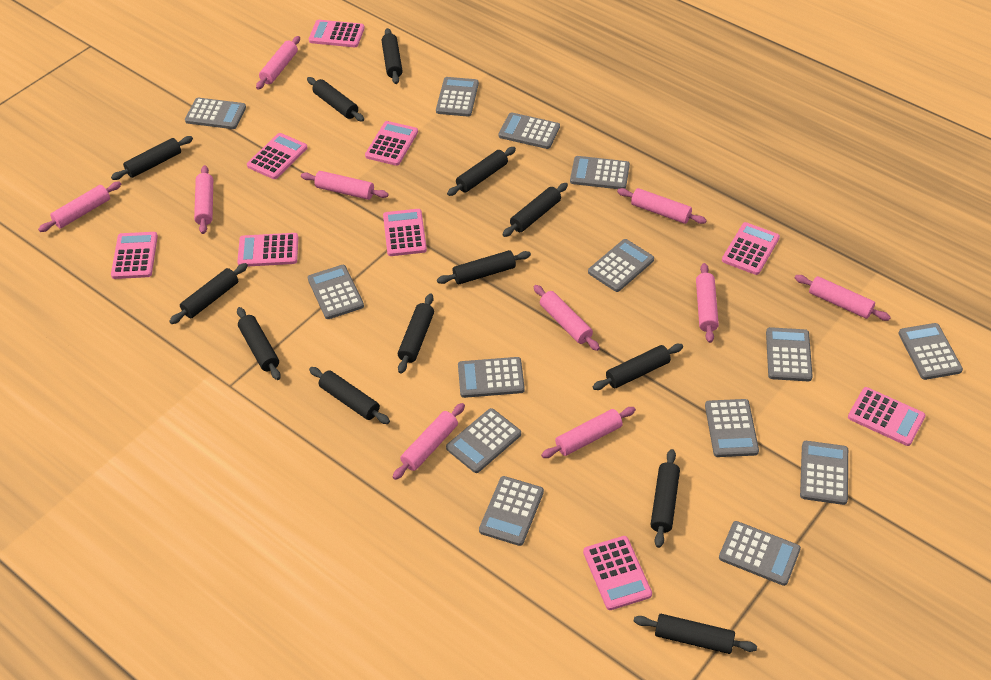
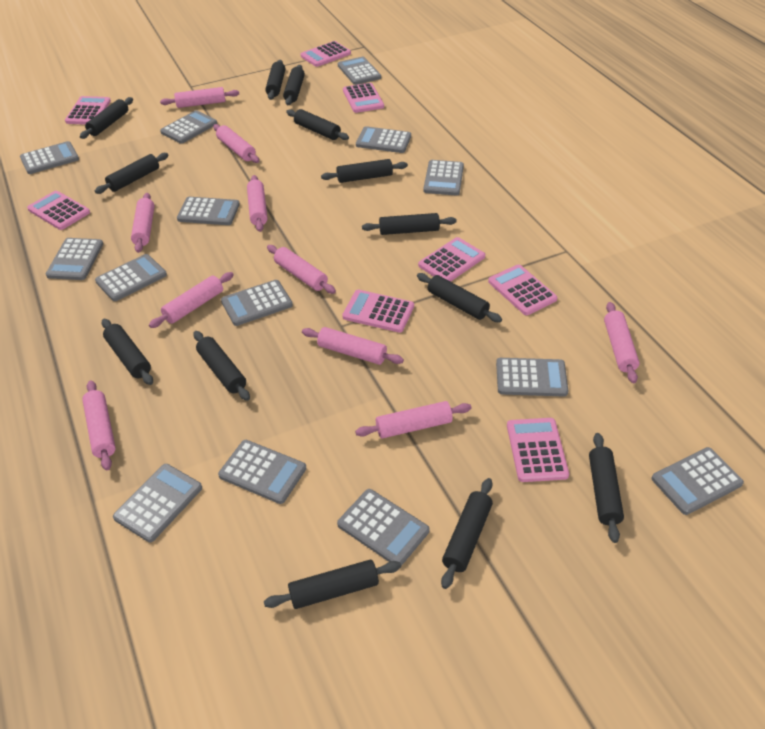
pink calculator: 9 -> 8

